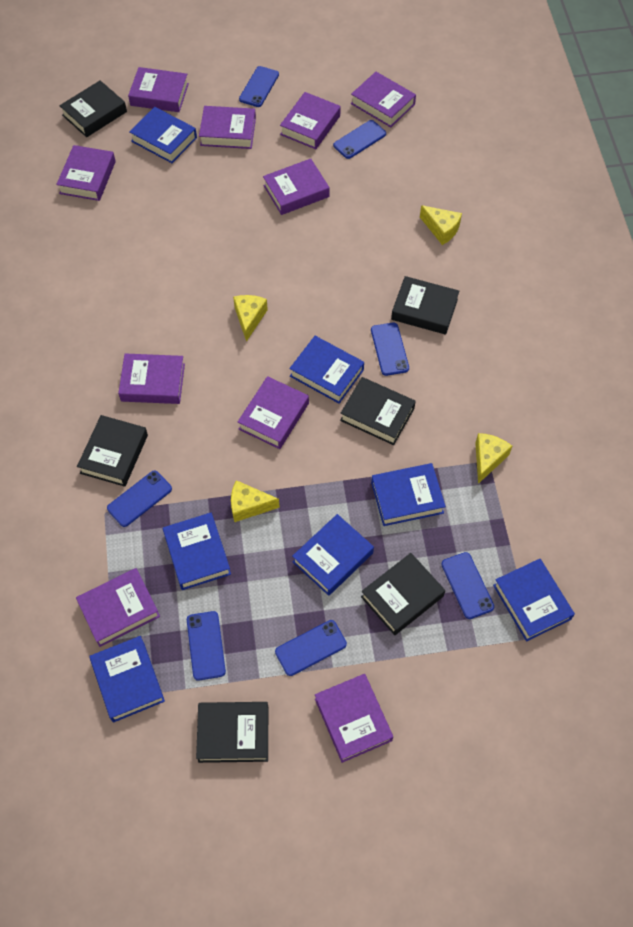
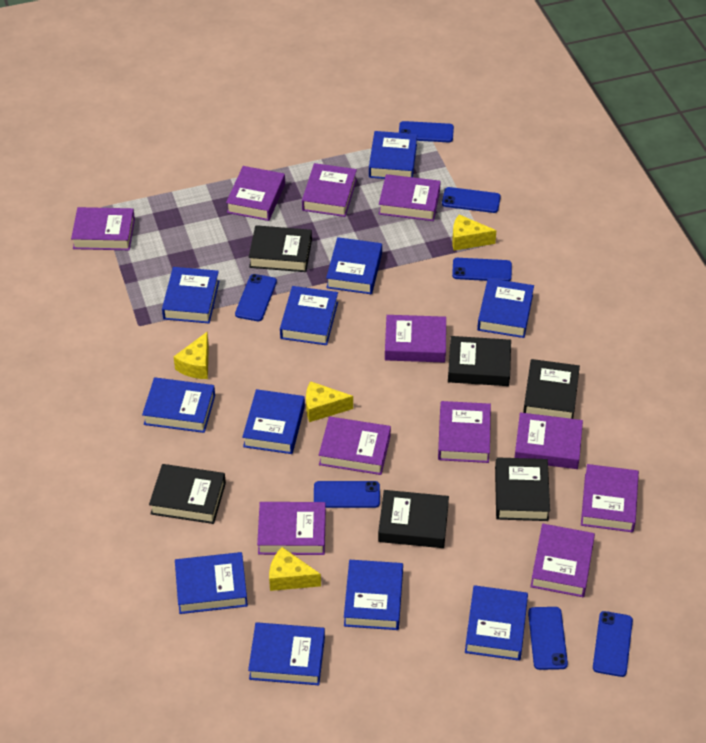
blue book: 7 -> 11
purple book: 10 -> 11

